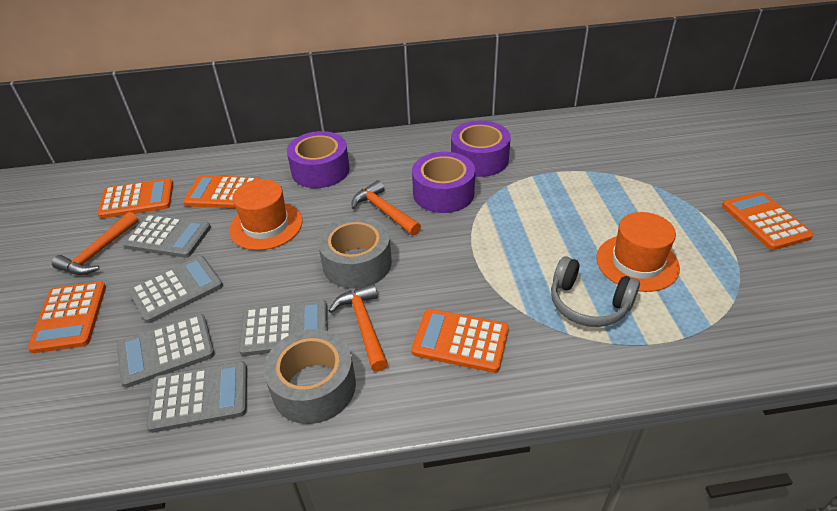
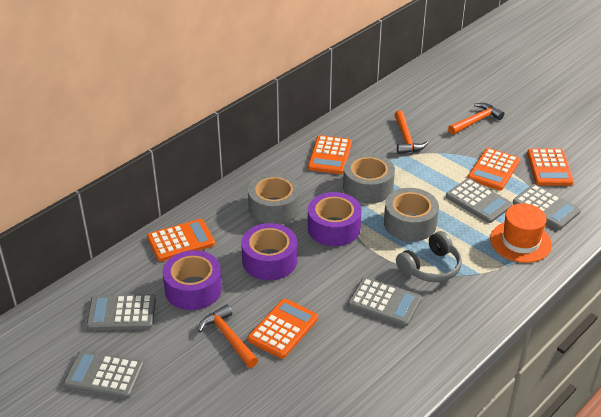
grey tape: 2 -> 3
orange hat: 2 -> 1

